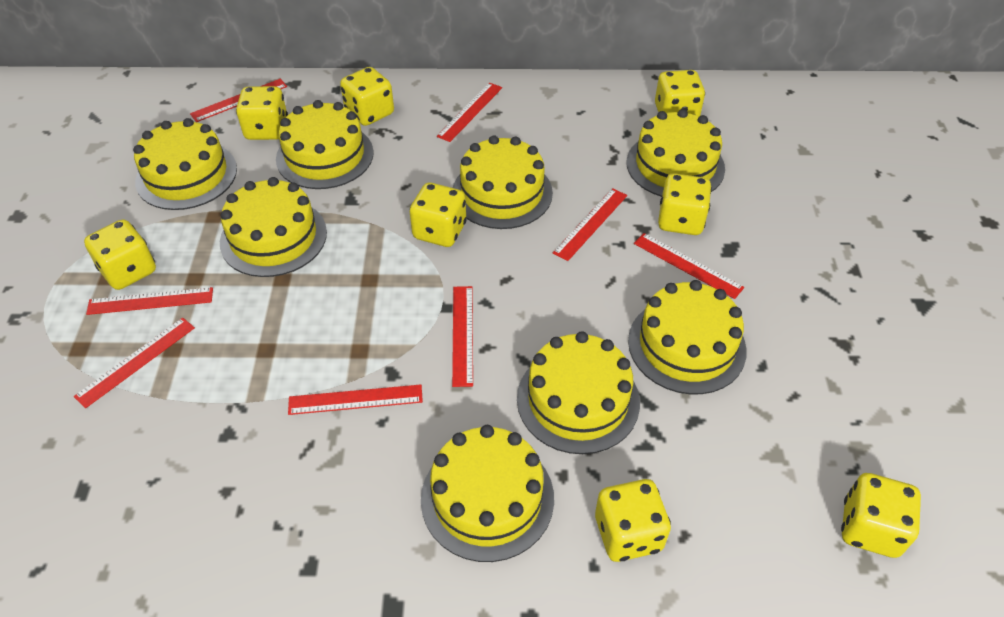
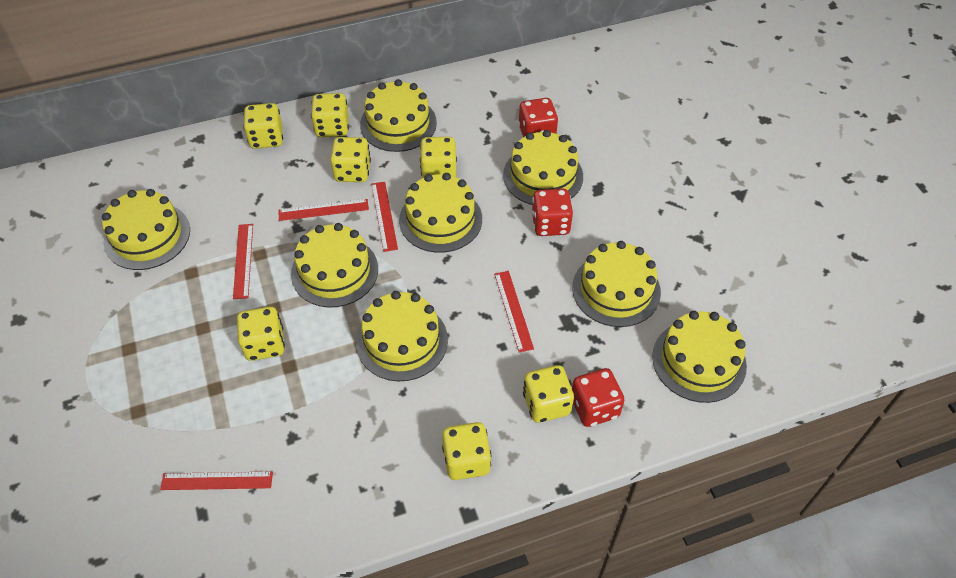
red dice: 0 -> 3
red ruler: 8 -> 5
yellow dice: 8 -> 7

